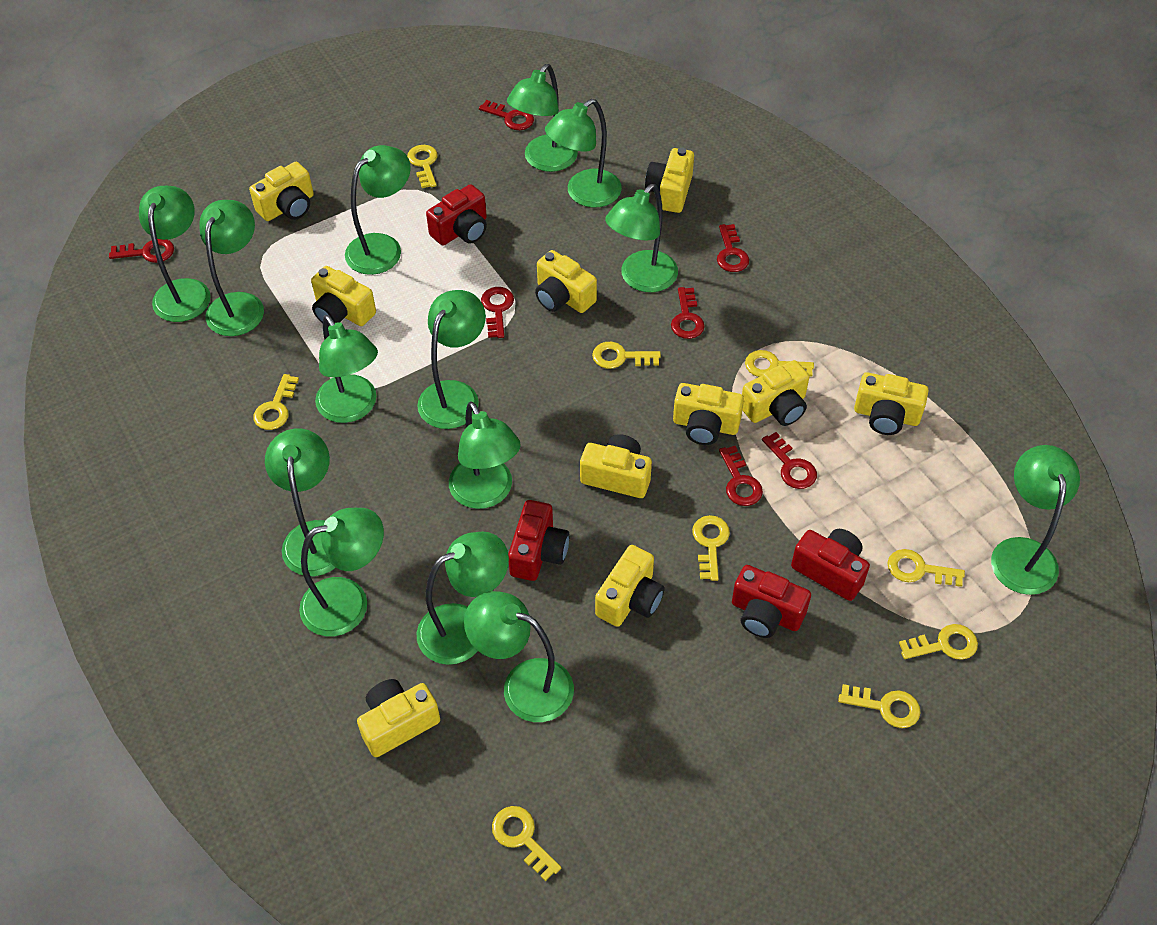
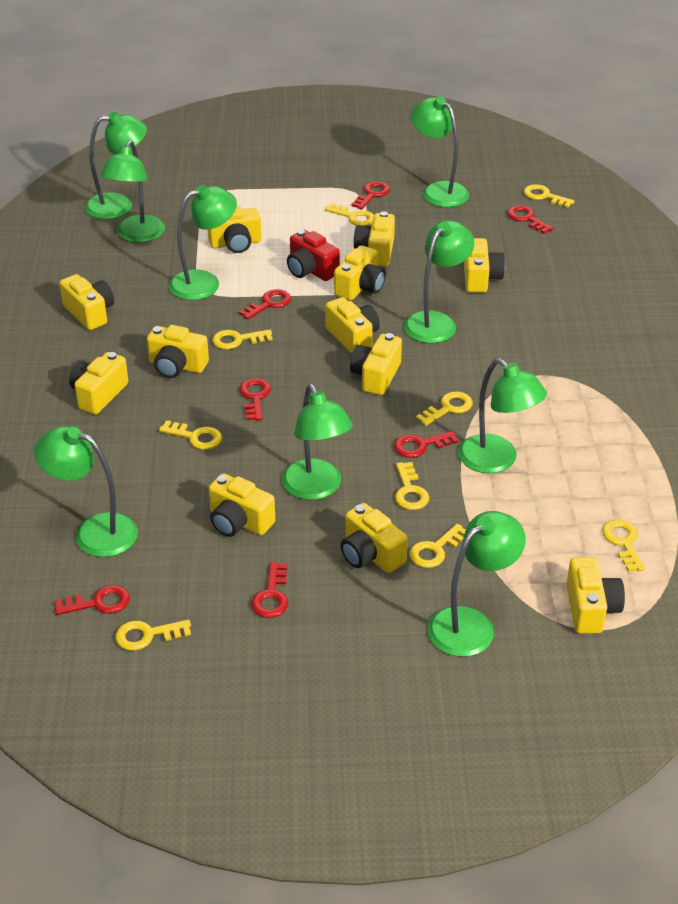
green lamp: 14 -> 9
red camera: 4 -> 1
yellow camera: 10 -> 12

